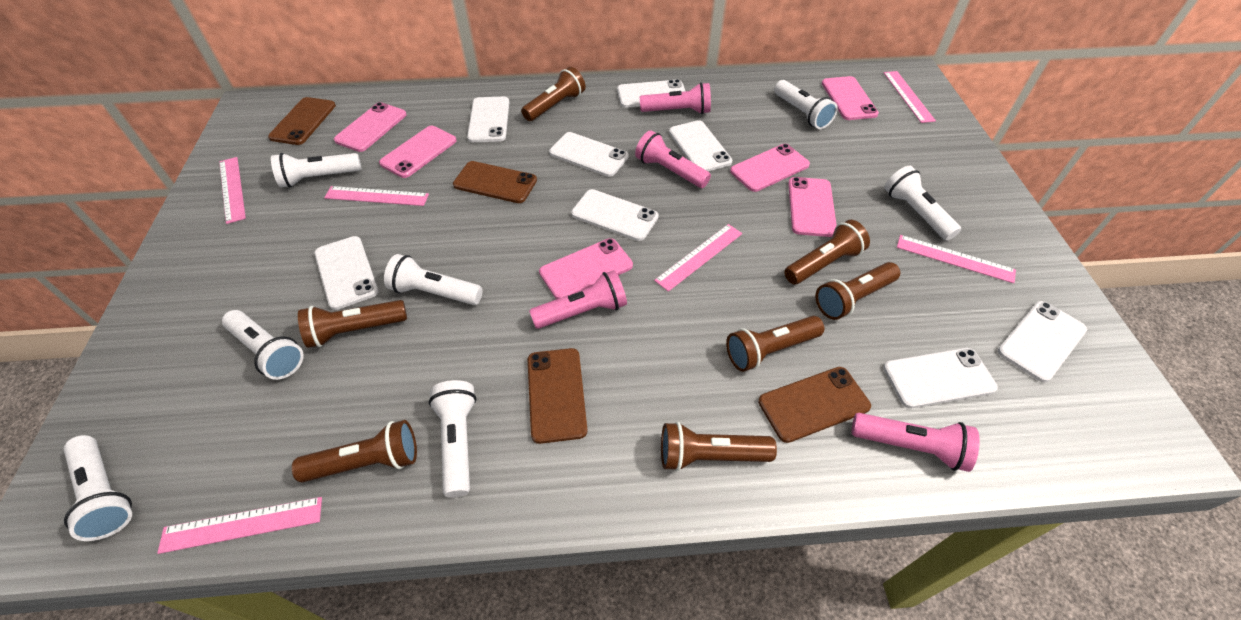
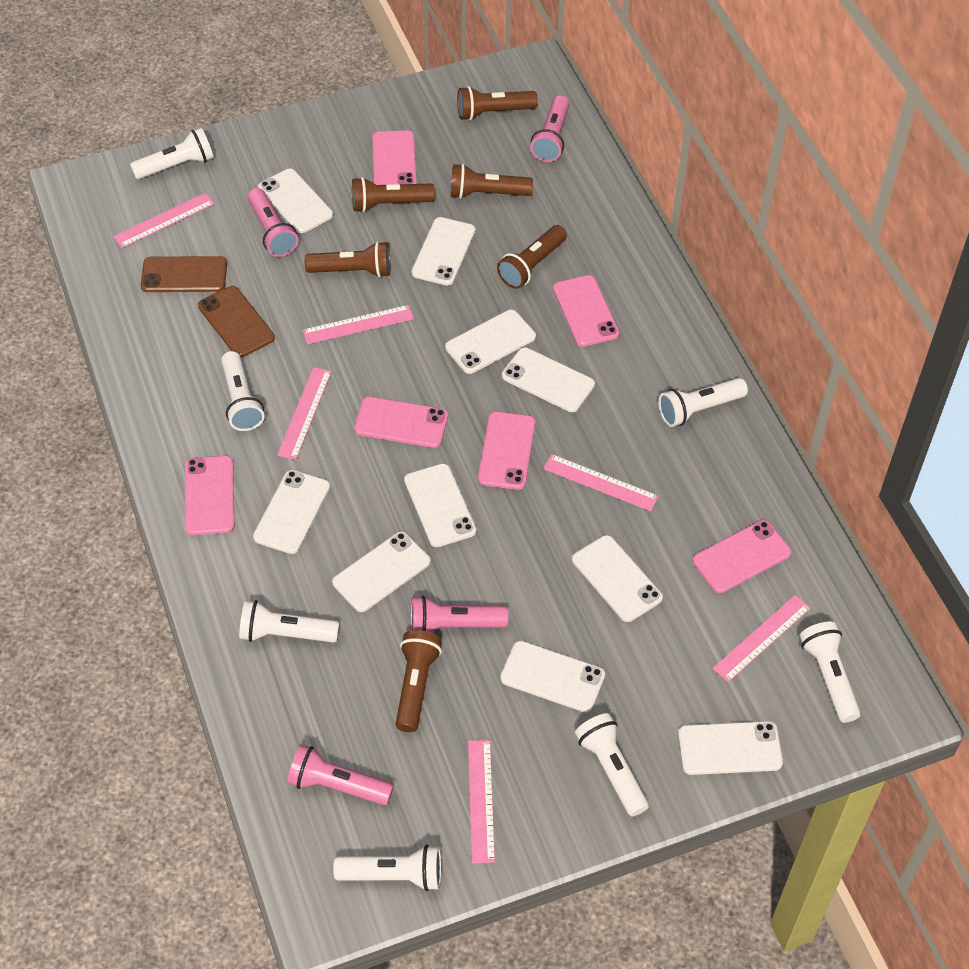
brown flashlight: 7 -> 6
brown phone: 4 -> 2
white phone: 8 -> 10

